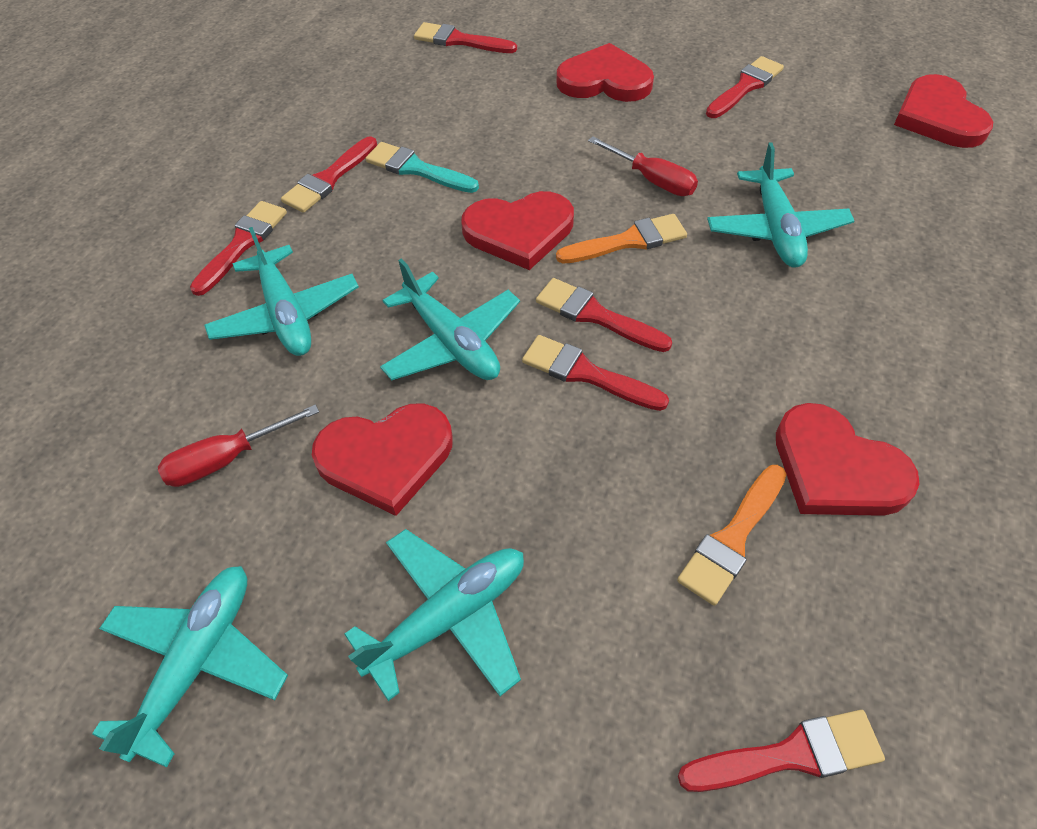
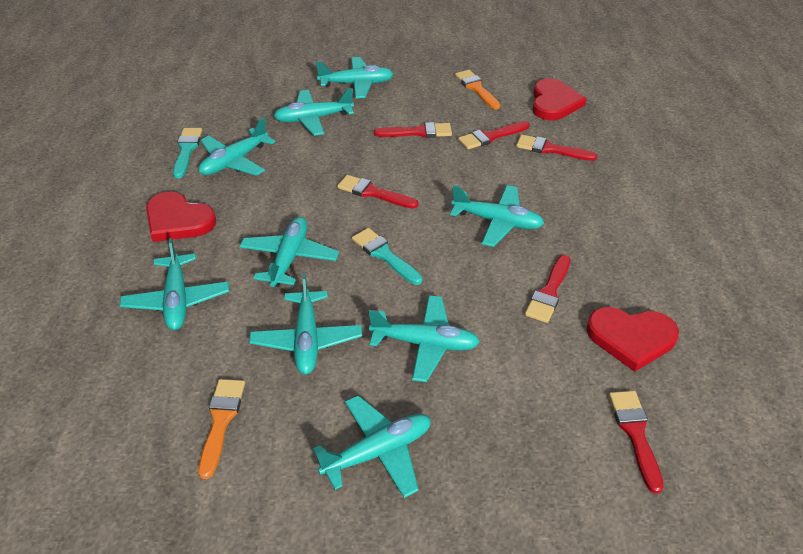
red brush: 7 -> 6
red heart: 5 -> 3
red screwdriver: 2 -> 0
turquoise brush: 1 -> 2
turquoise plane: 5 -> 9

